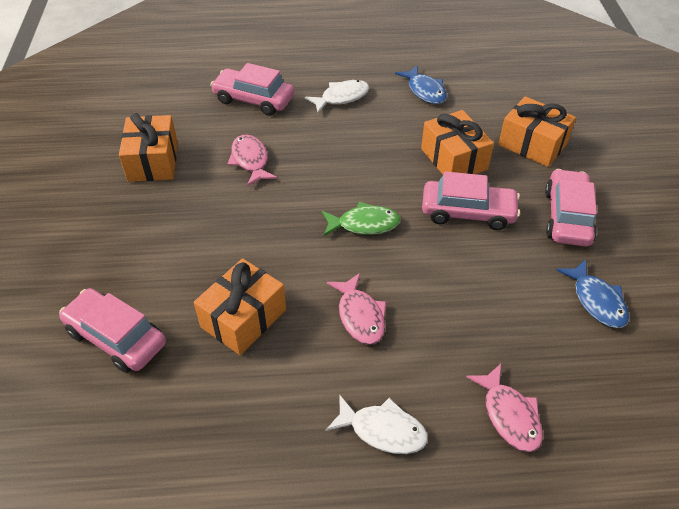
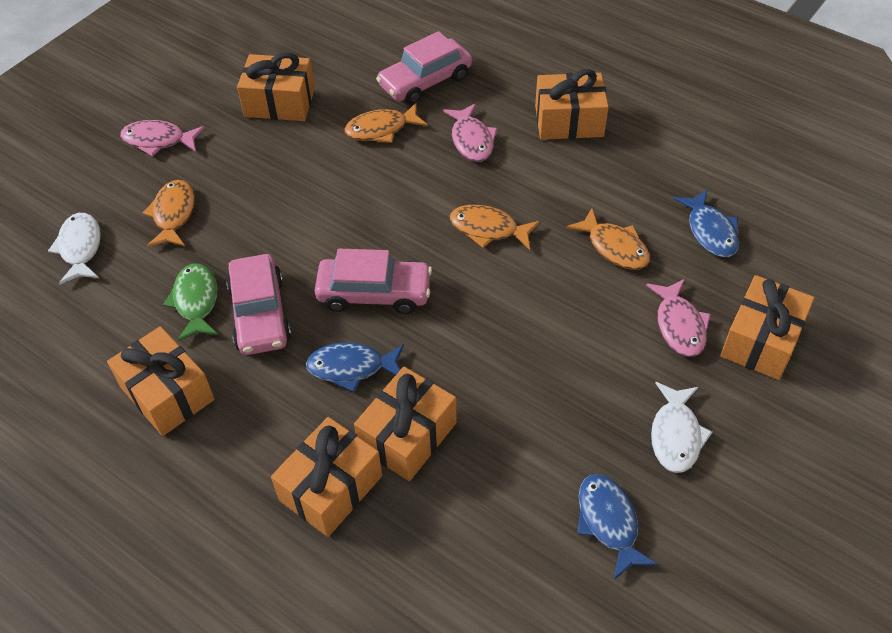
blue fish: 2 -> 3
orange fish: 0 -> 4
orange gift: 4 -> 6
pink car: 4 -> 3

